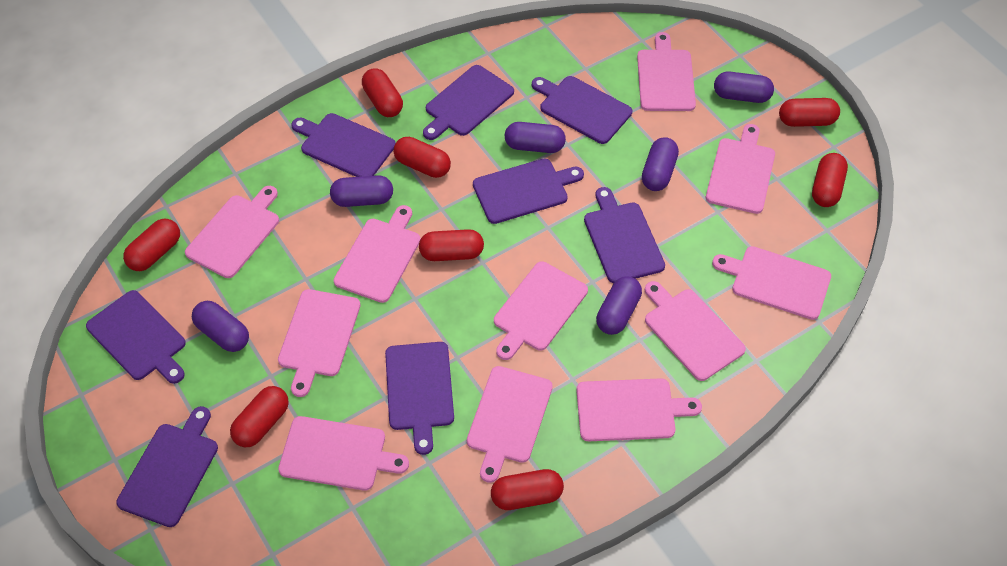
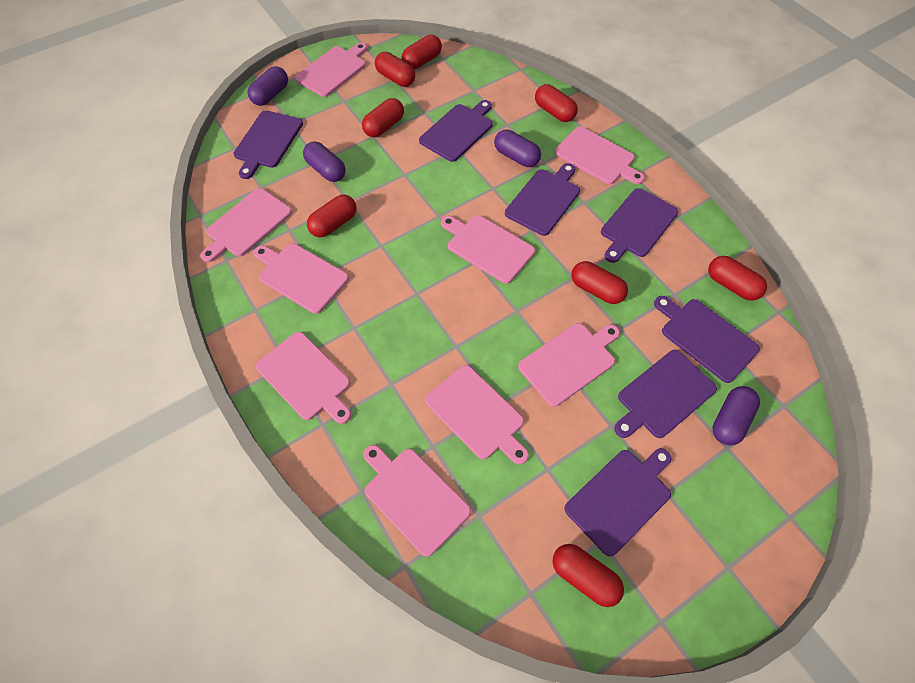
pink cutting board: 11 -> 9
purple capsule: 6 -> 4
purple cutting board: 8 -> 7

